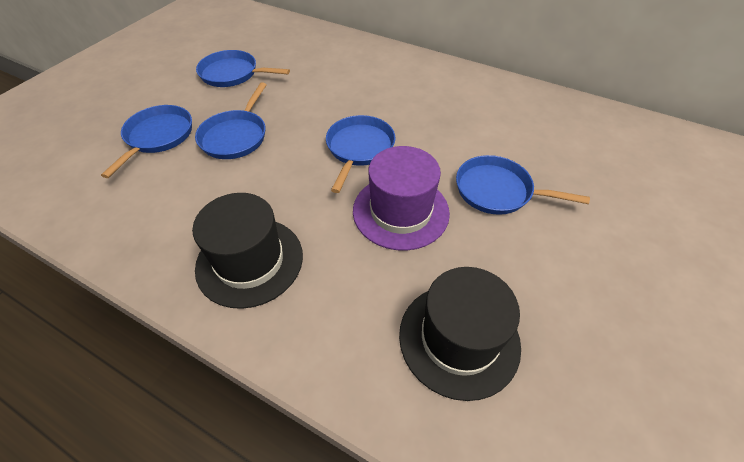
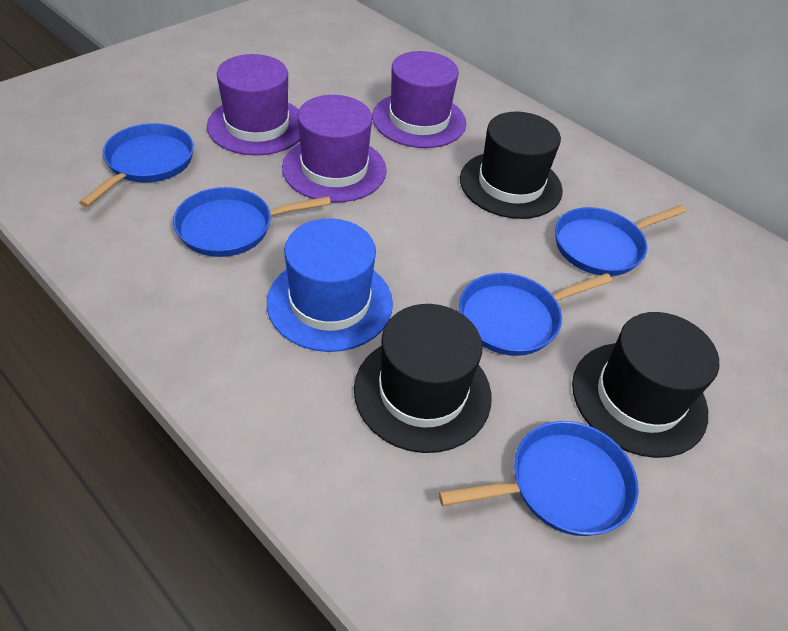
black hat: 2 -> 3
blue hat: 0 -> 1
purple hat: 1 -> 3

